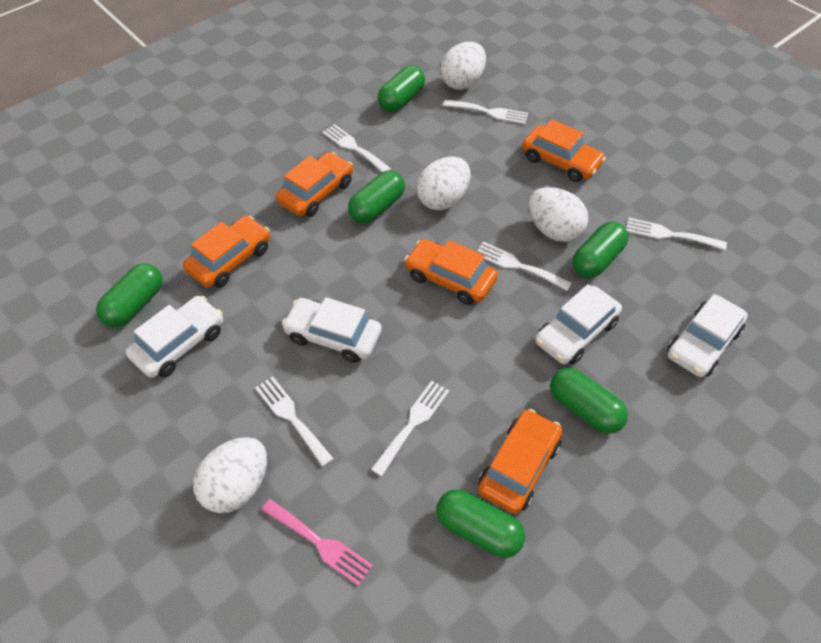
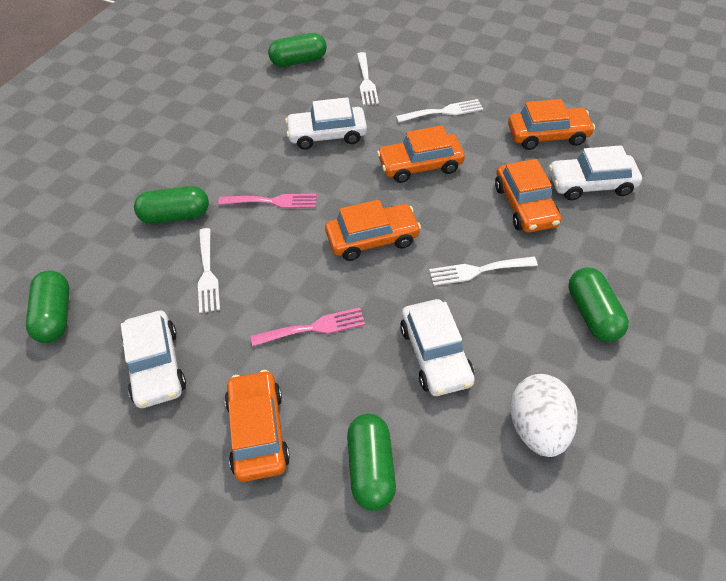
green capsule: 6 -> 5
pink fork: 1 -> 2
white egg: 4 -> 1
white fork: 6 -> 4

